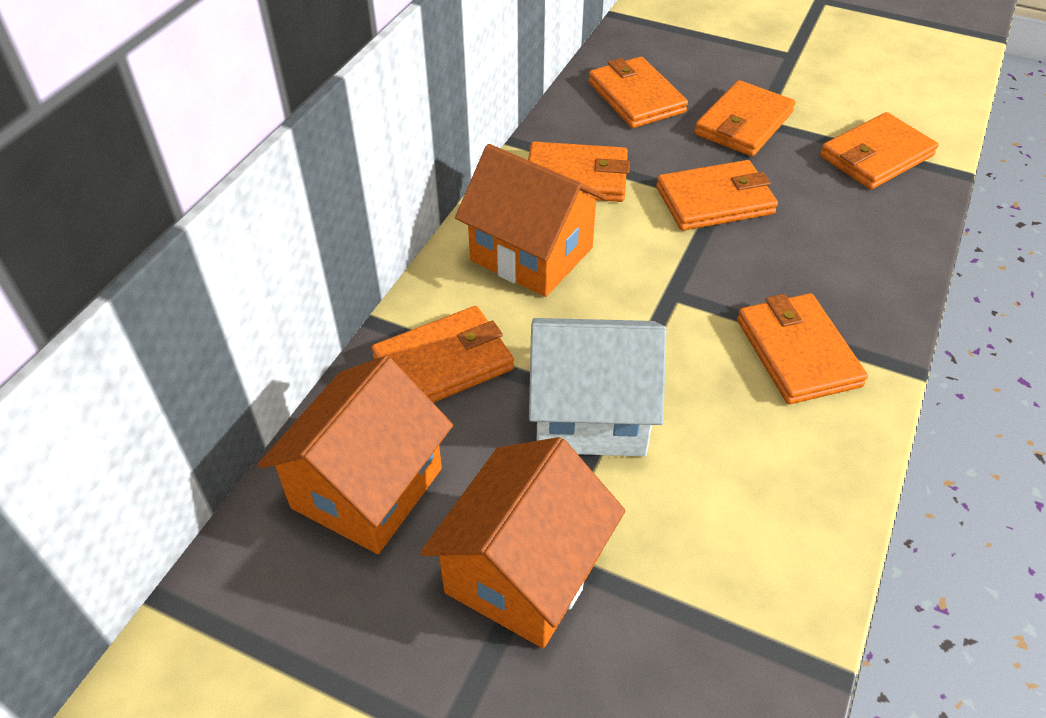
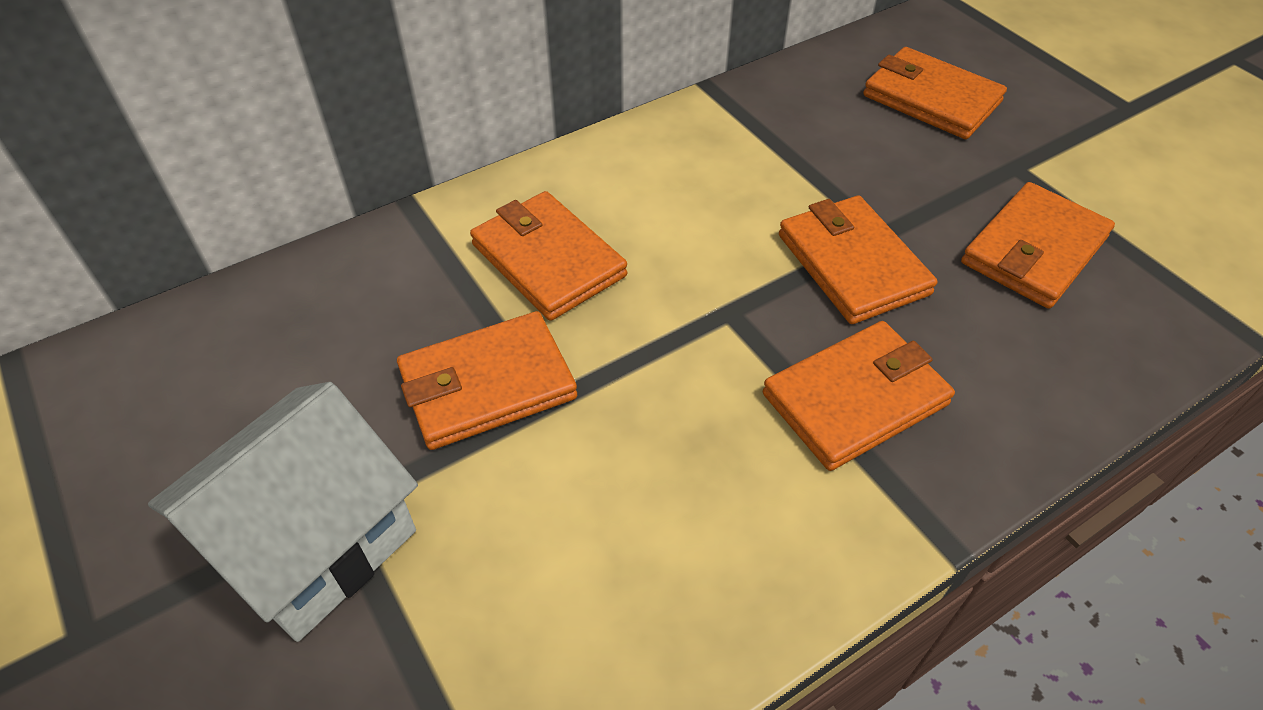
orange house: 3 -> 0
orange wallet: 7 -> 6

